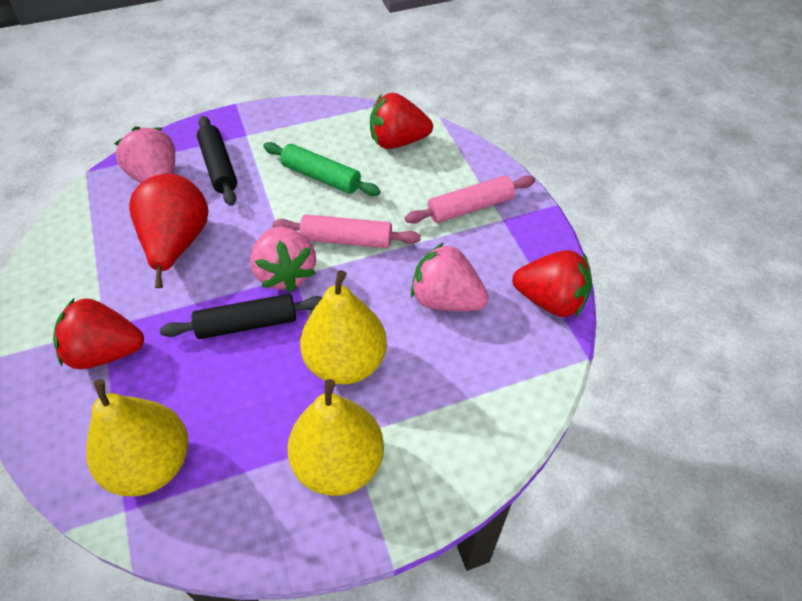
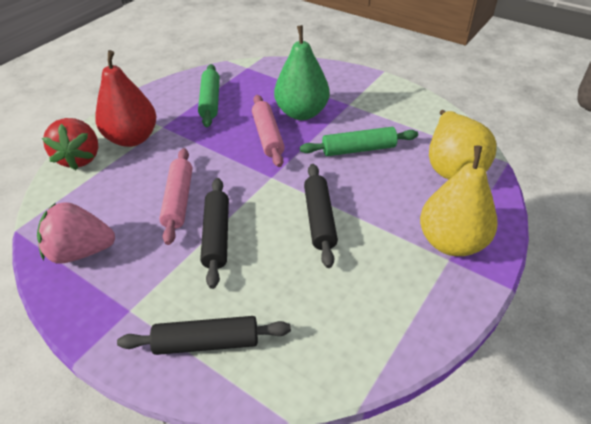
black rolling pin: 2 -> 3
green pear: 0 -> 1
green rolling pin: 1 -> 2
pink strawberry: 3 -> 1
red strawberry: 3 -> 1
yellow pear: 3 -> 2

